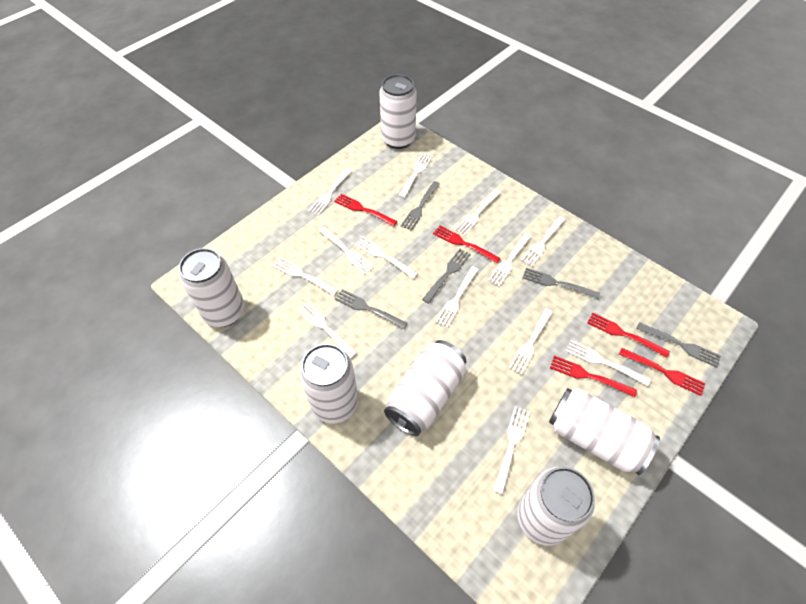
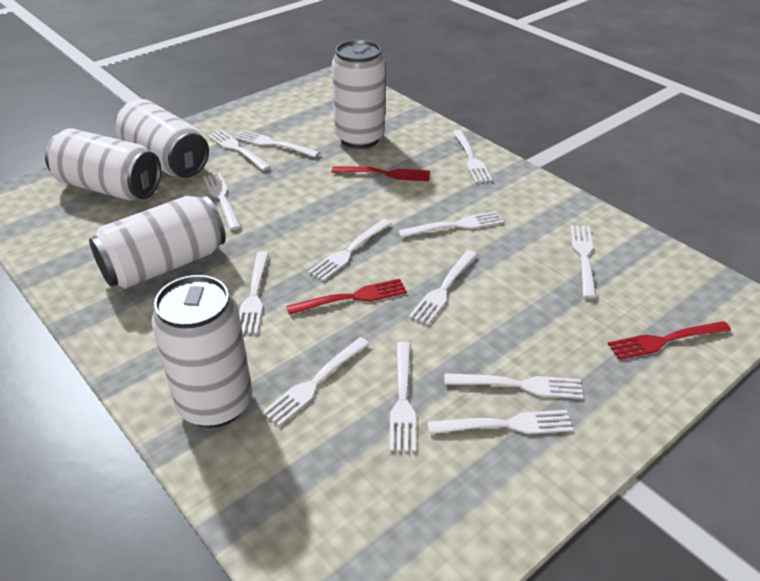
grey fork: 5 -> 0
red fork: 5 -> 3
white can: 6 -> 5

